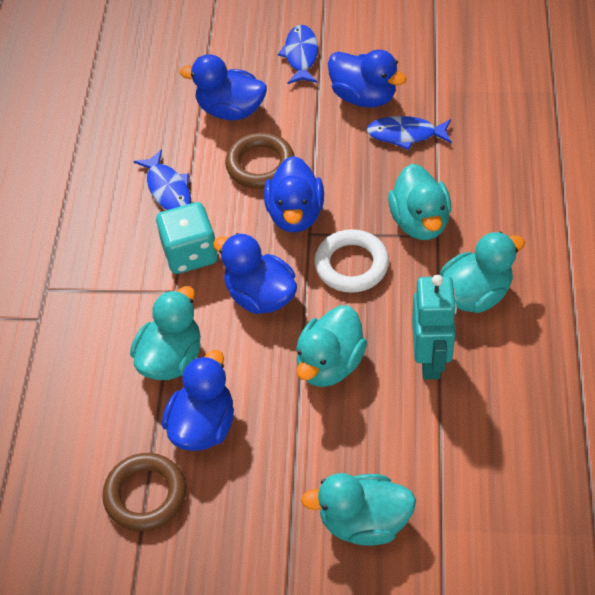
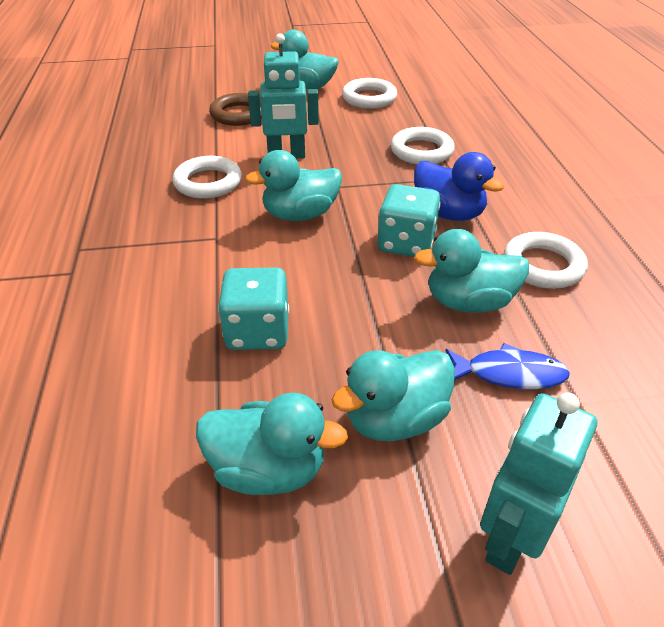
blue duck: 5 -> 1
blue fish: 3 -> 1
brown ring: 2 -> 1
turquoise dice: 1 -> 2
turquoise robot: 1 -> 2
white ring: 1 -> 4

